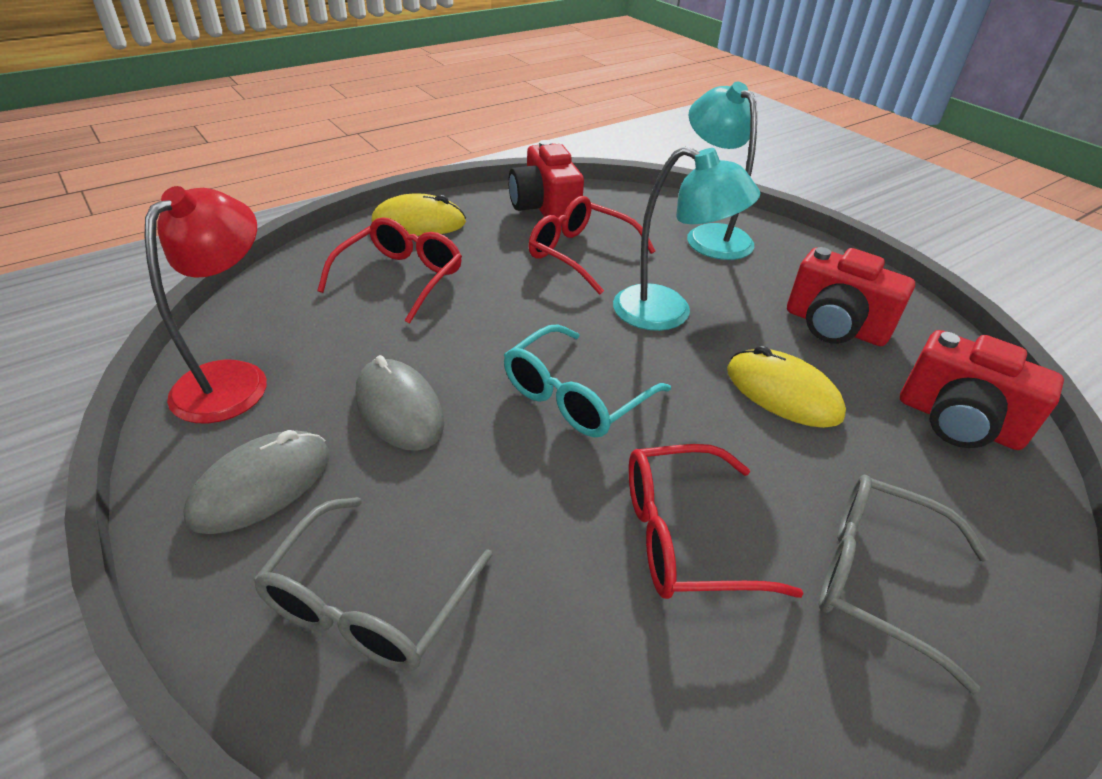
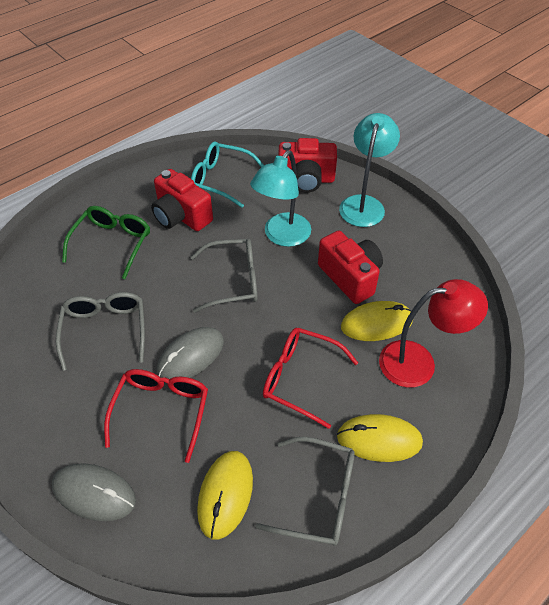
green glasses: 0 -> 1
grey glasses: 2 -> 3
red glasses: 3 -> 2
yellow mouse: 2 -> 3

